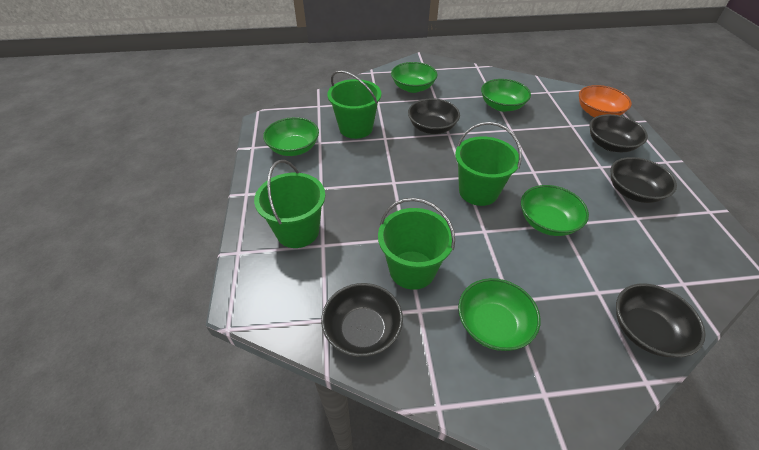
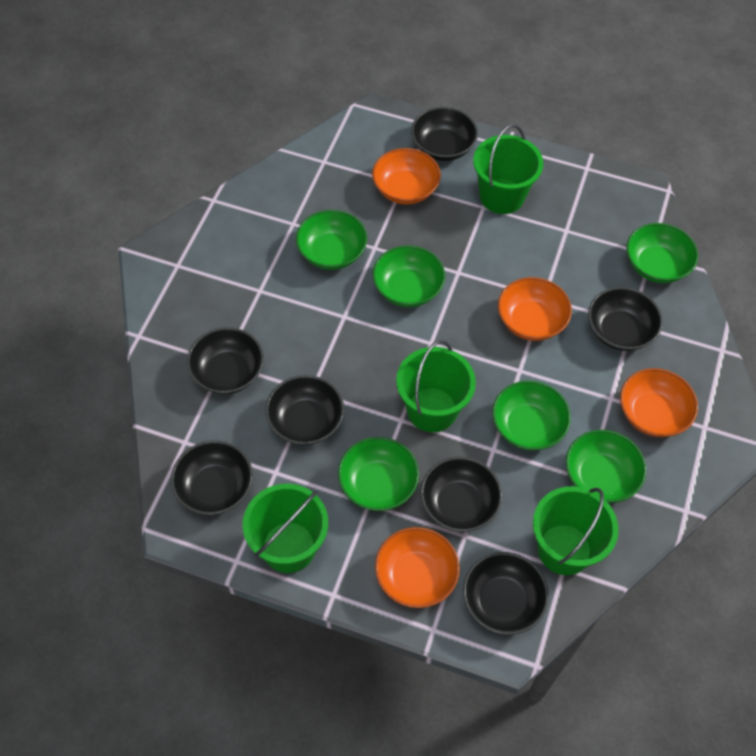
black bowl: 5 -> 7
green bowl: 5 -> 6
orange bowl: 1 -> 4

